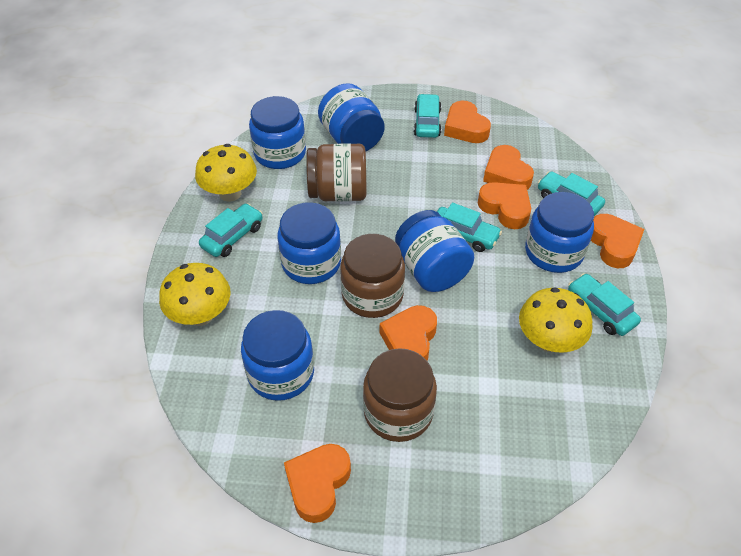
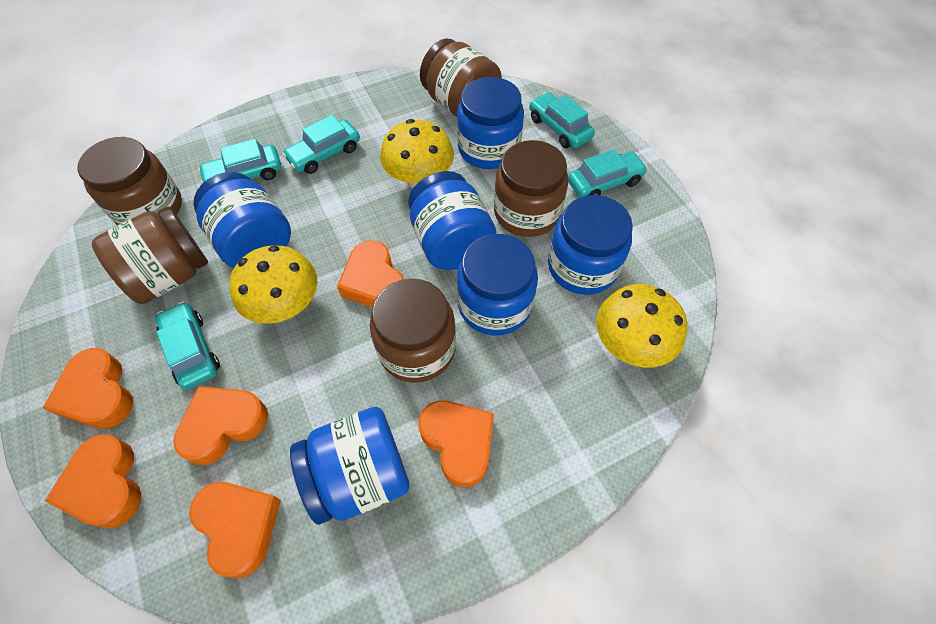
brown jar: 3 -> 5

